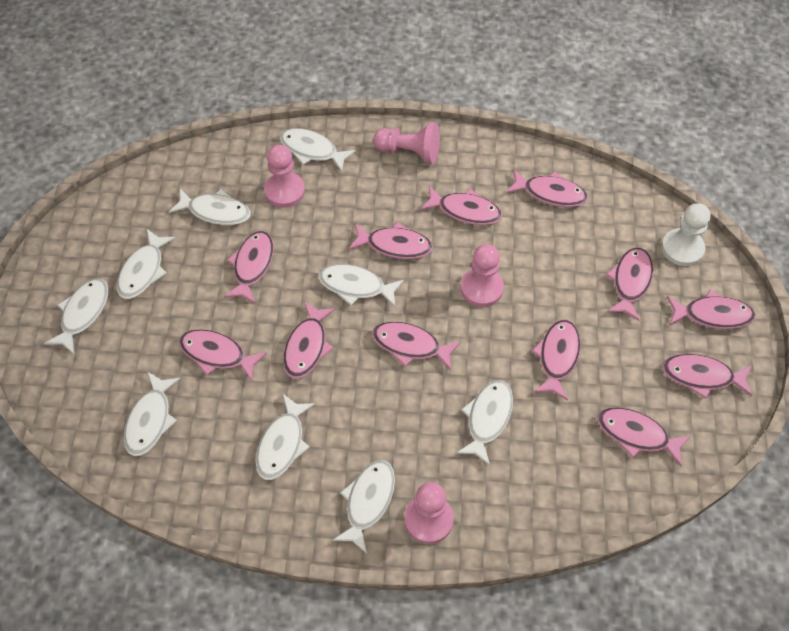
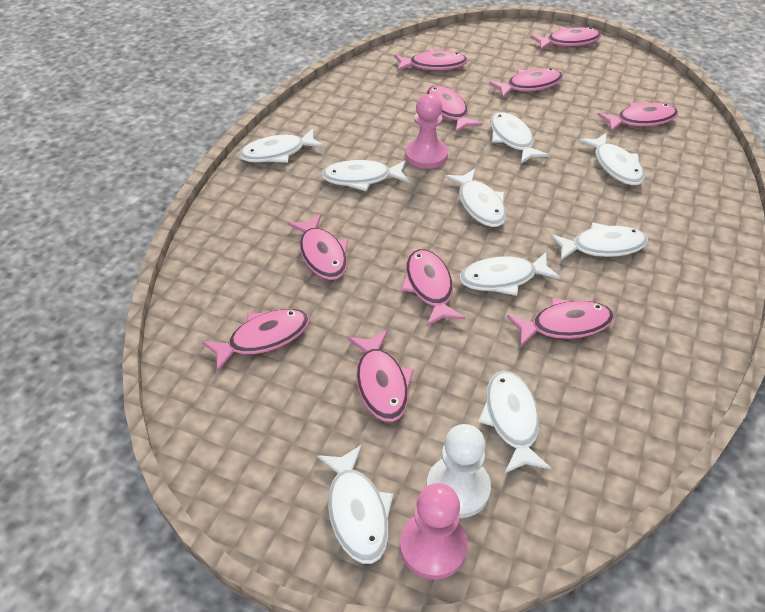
pink fish: 12 -> 10
pink pawn: 4 -> 2

